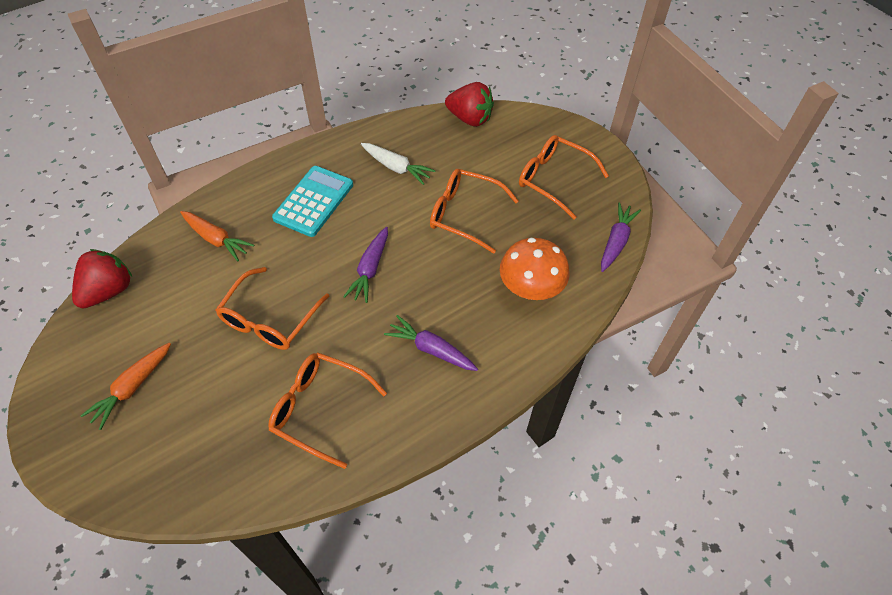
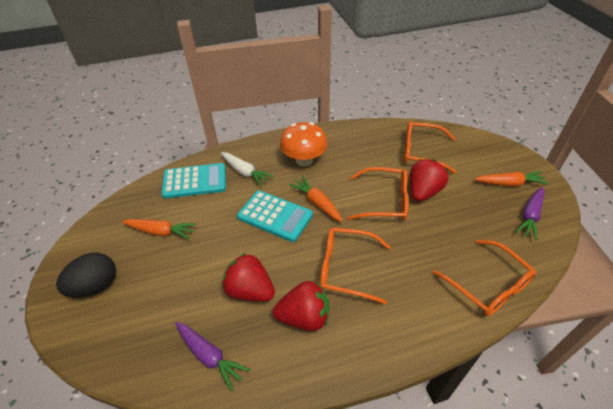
black egg: 0 -> 1
orange carrot: 2 -> 3
purple carrot: 3 -> 2
red strawberry: 2 -> 3
turquoise calculator: 1 -> 2

